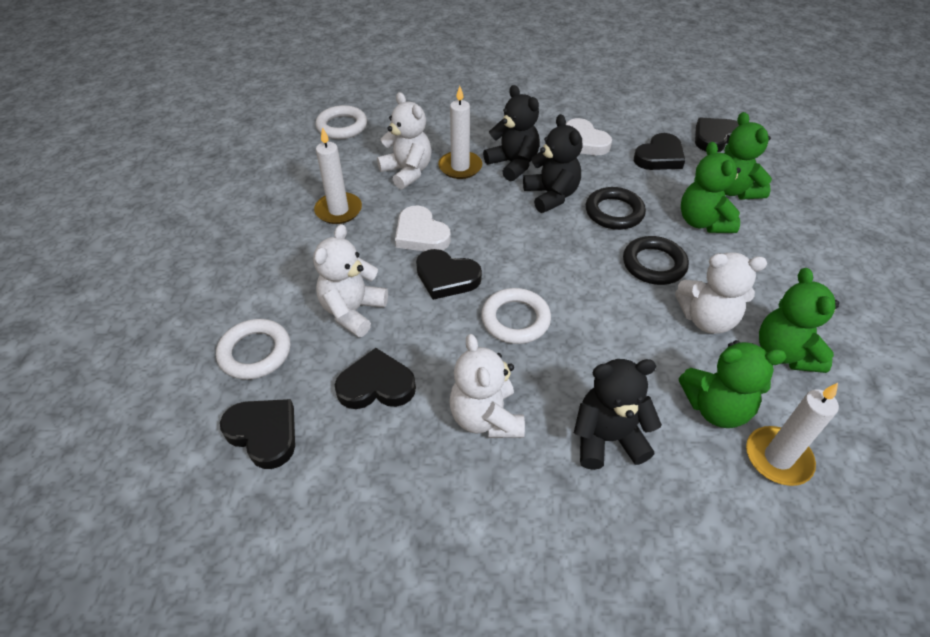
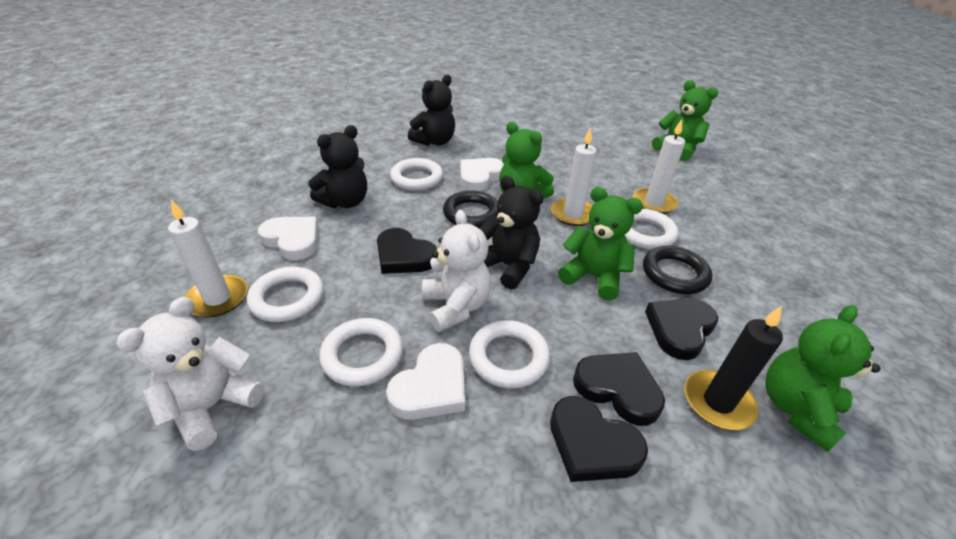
black candle: 0 -> 1
black heart: 5 -> 4
white heart: 2 -> 3
white ring: 3 -> 5
white teddy bear: 4 -> 2

